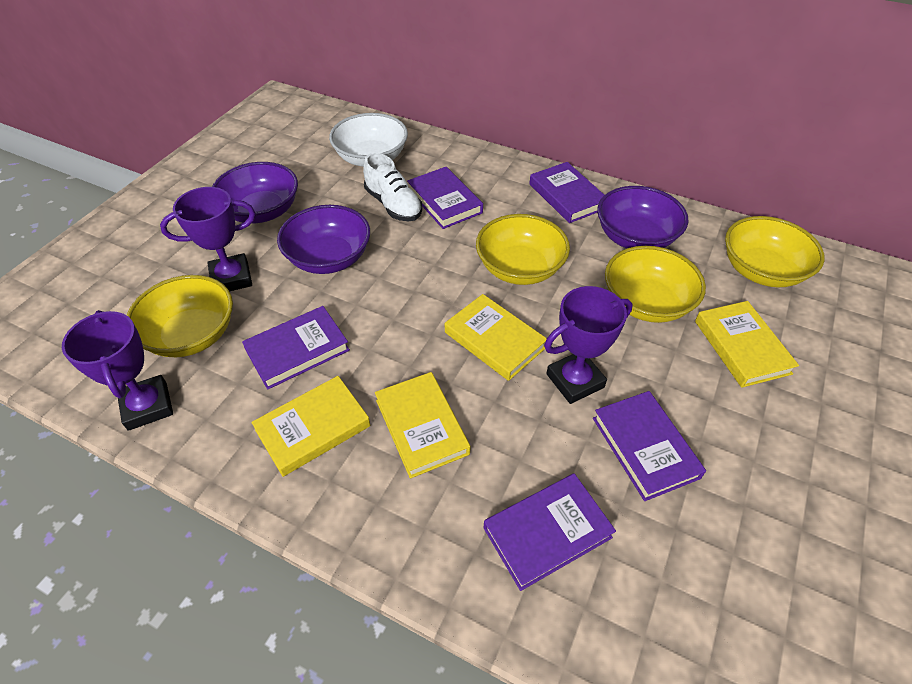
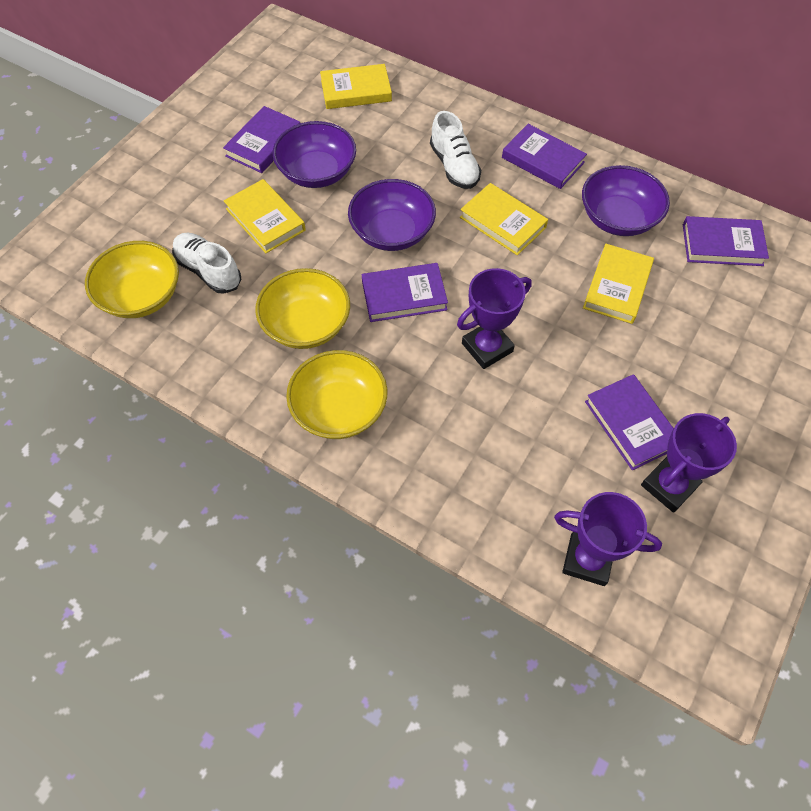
white bowl: 1 -> 0
white shoe: 1 -> 2
yellow bowl: 4 -> 3

